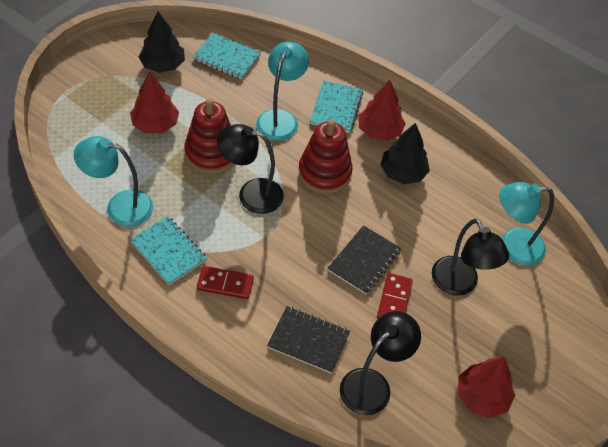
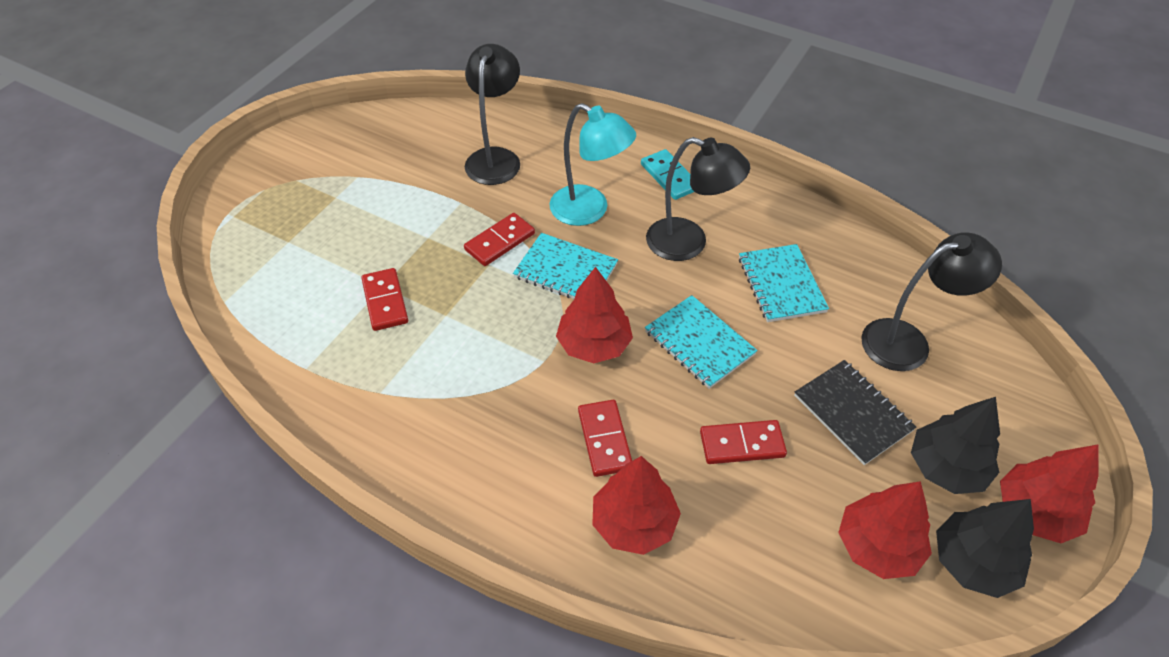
black notebook: 2 -> 1
red domino: 2 -> 4
red stacking toy: 2 -> 0
red tree: 3 -> 4
turquoise domino: 0 -> 1
turquoise lamp: 3 -> 1

